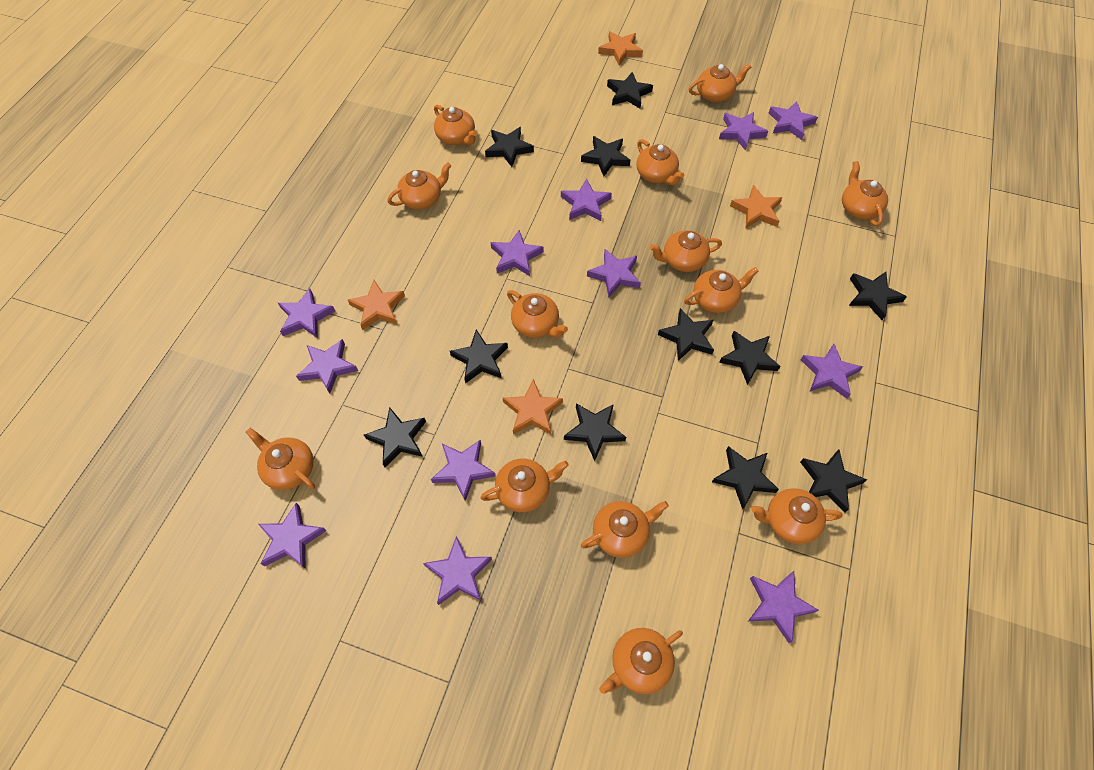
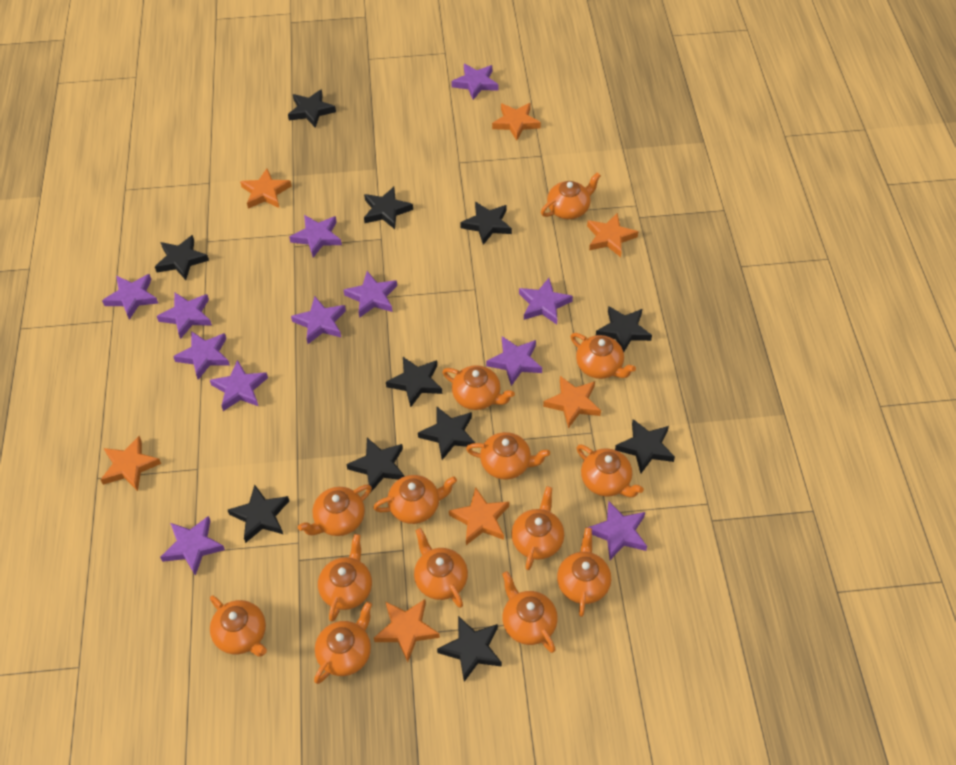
orange star: 4 -> 7
orange teapot: 13 -> 14

